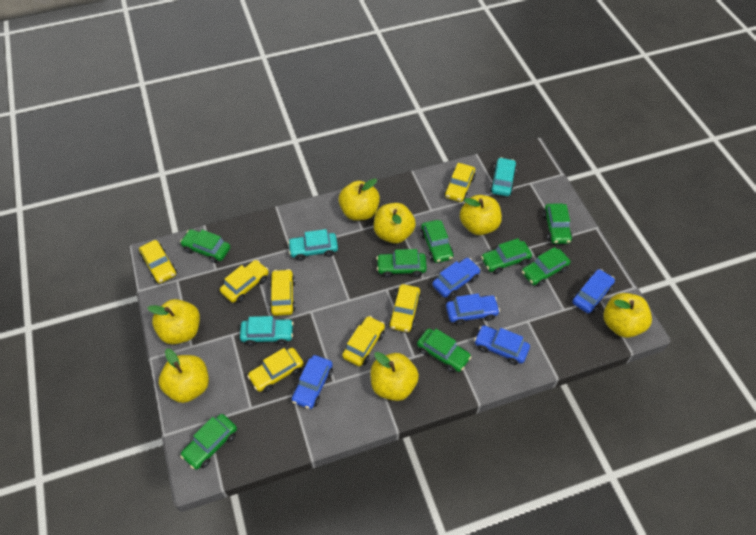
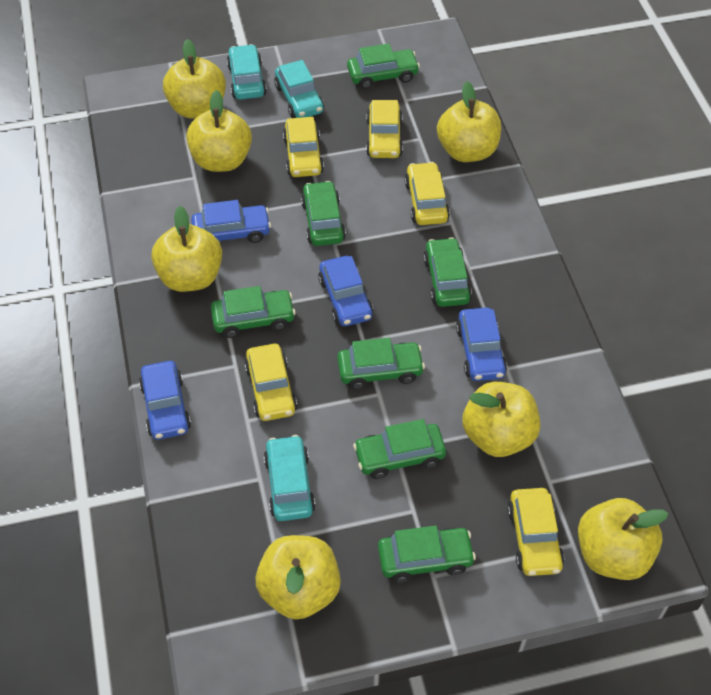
blue car: 5 -> 4
green car: 8 -> 7
yellow car: 7 -> 5

